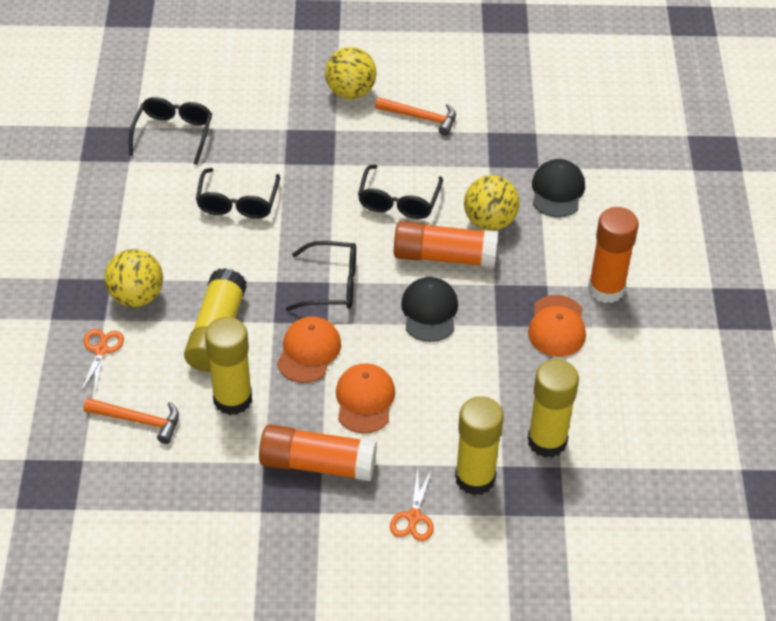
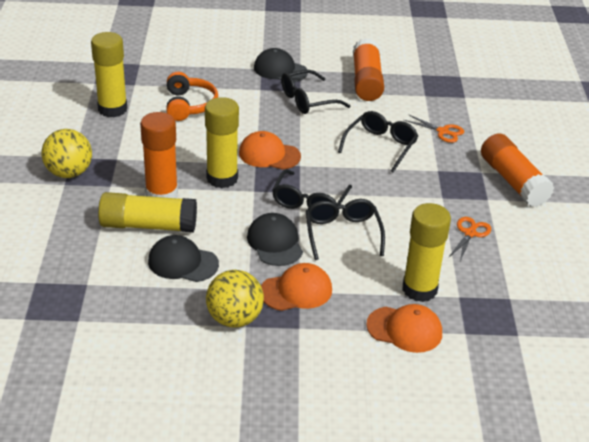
black cap: 2 -> 3
orange hammer: 2 -> 0
orange headphones: 0 -> 1
yellow ball: 3 -> 2

